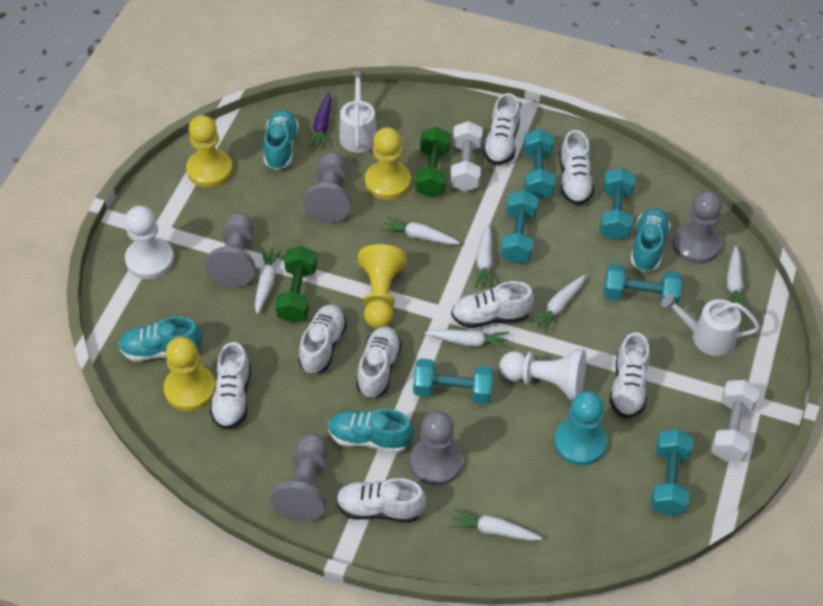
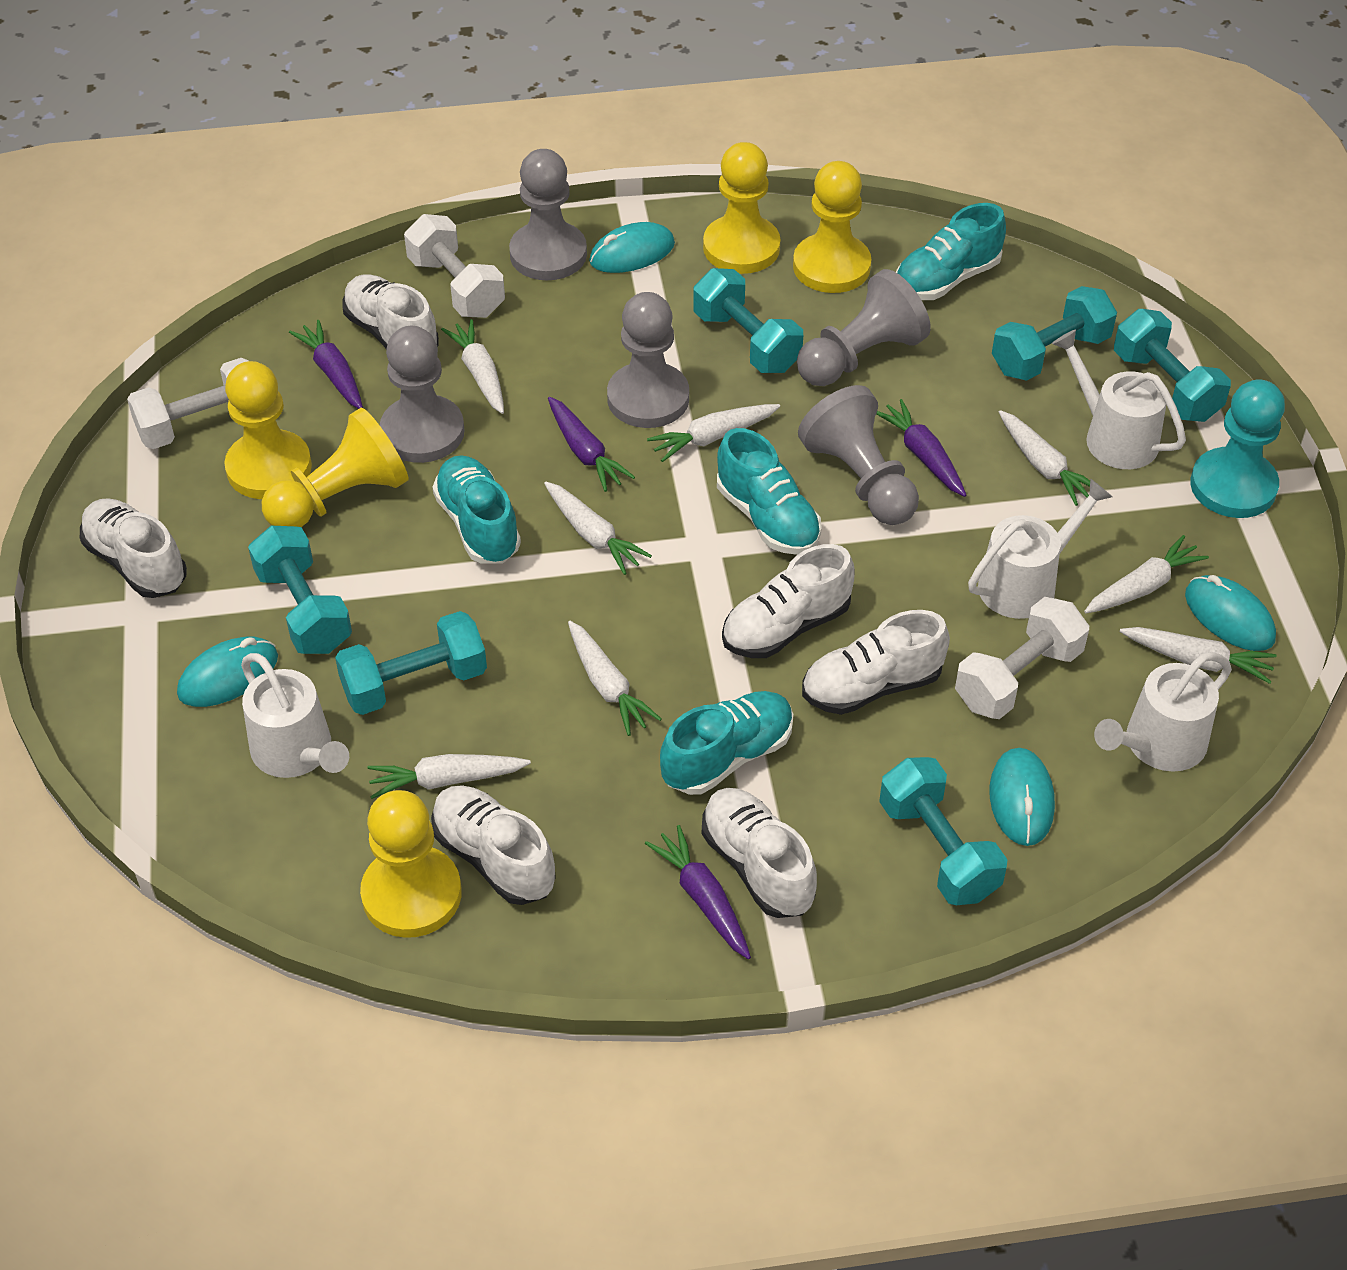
green dumbbell: 2 -> 0
purple carrot: 1 -> 4
turquoise mouse: 0 -> 4
white carrot: 7 -> 8
white dumbbell: 2 -> 3
white pawn: 2 -> 0
white shoe: 8 -> 6
white watering can: 2 -> 4
yellow pawn: 4 -> 5

